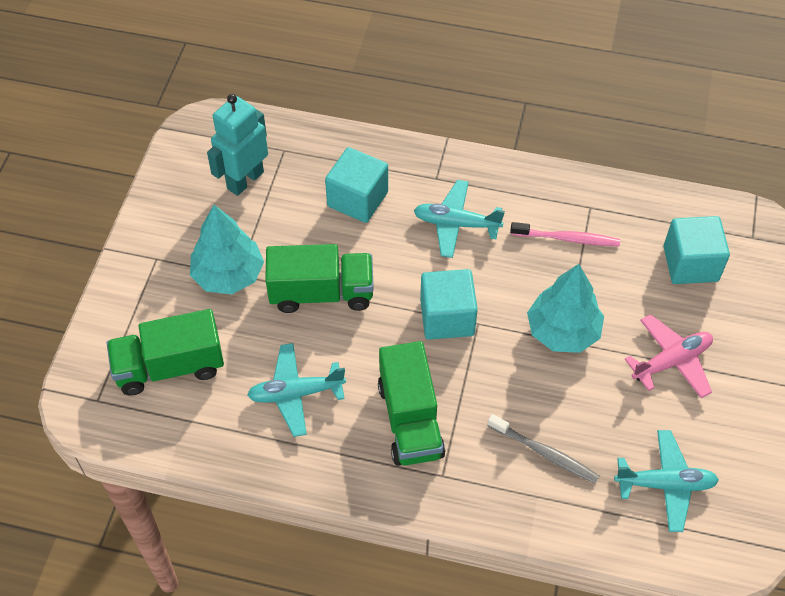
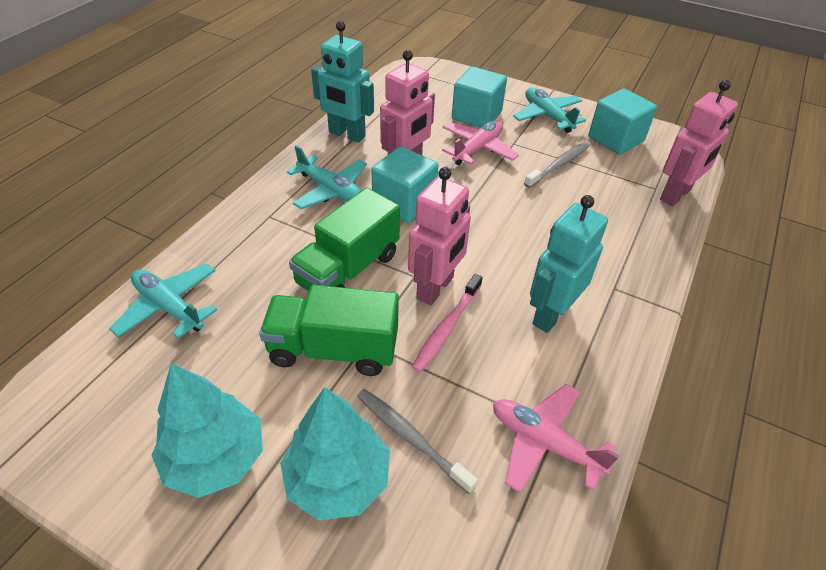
green truck: 3 -> 2
grey toothbrush: 1 -> 2
pink plane: 1 -> 2
pink robot: 0 -> 3
turquoise robot: 1 -> 2

